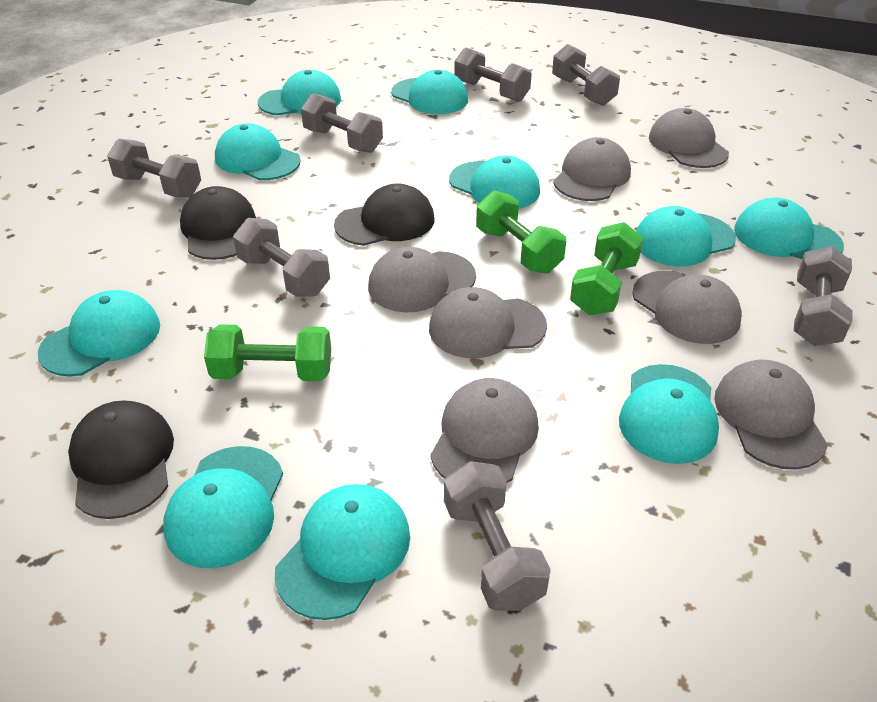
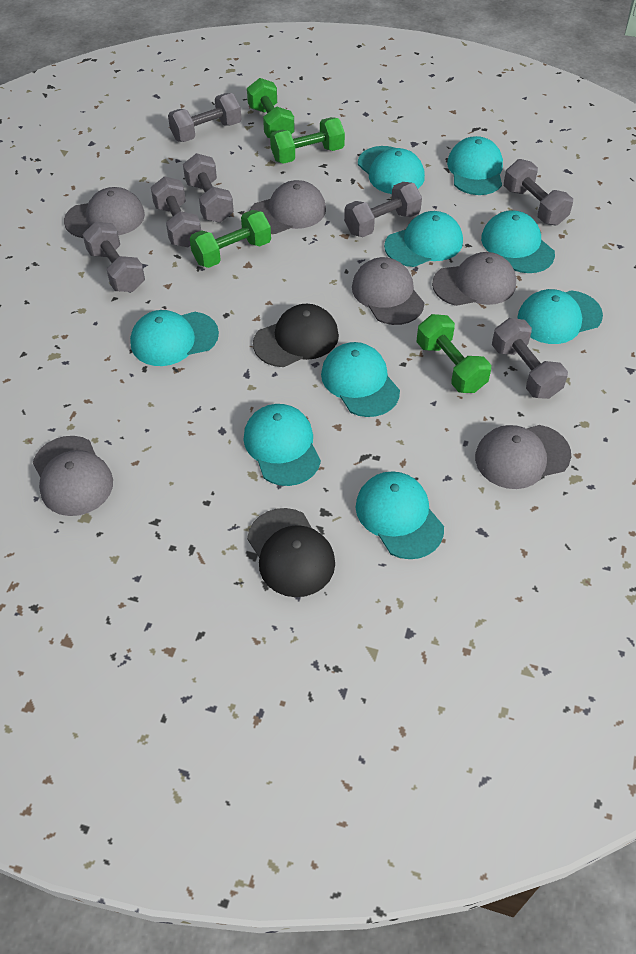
black cap: 3 -> 2
green dumbbell: 3 -> 4
grey cap: 7 -> 6
turquoise cap: 10 -> 9

